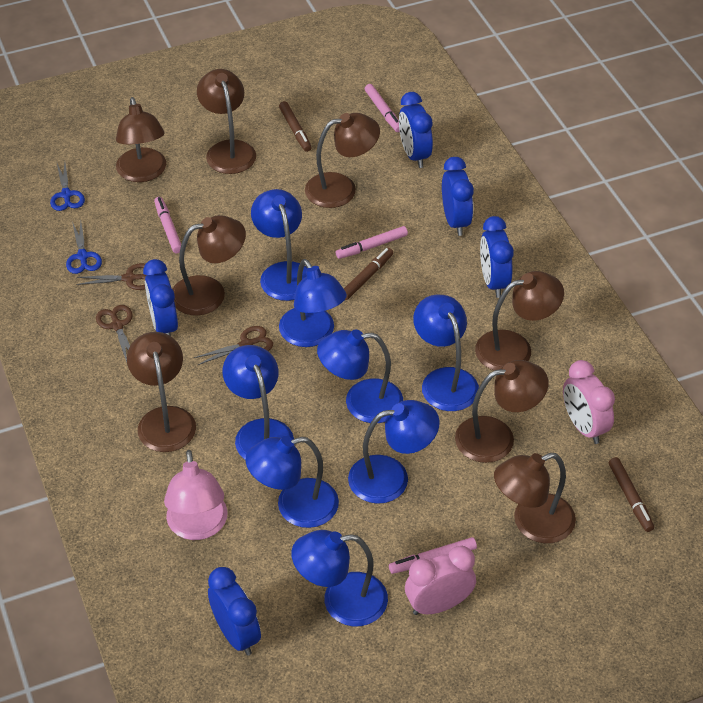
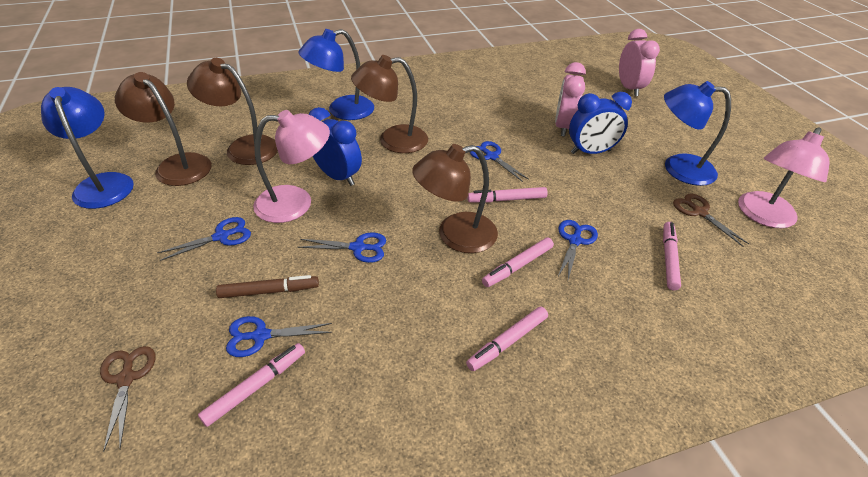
blue clock: 5 -> 2
blue lamp: 8 -> 3
blue scissors: 2 -> 5
brown lamp: 8 -> 4
brown marker: 3 -> 1
brown scissors: 3 -> 2
pink lamp: 1 -> 2
pink marker: 4 -> 5

